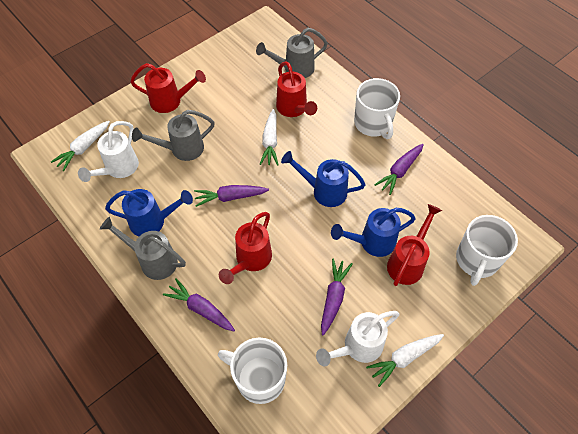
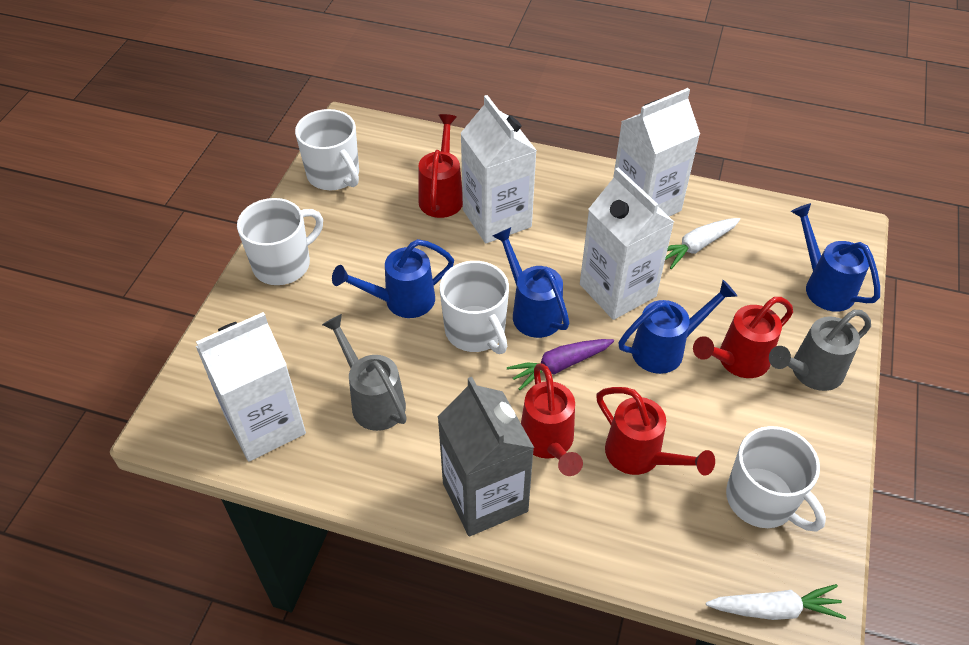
blue watering can: 3 -> 4
grey carton: 0 -> 1
grey watering can: 3 -> 2
purple carrot: 4 -> 1
white carrot: 3 -> 2
white carton: 0 -> 4
white mug: 3 -> 4
white watering can: 2 -> 0

